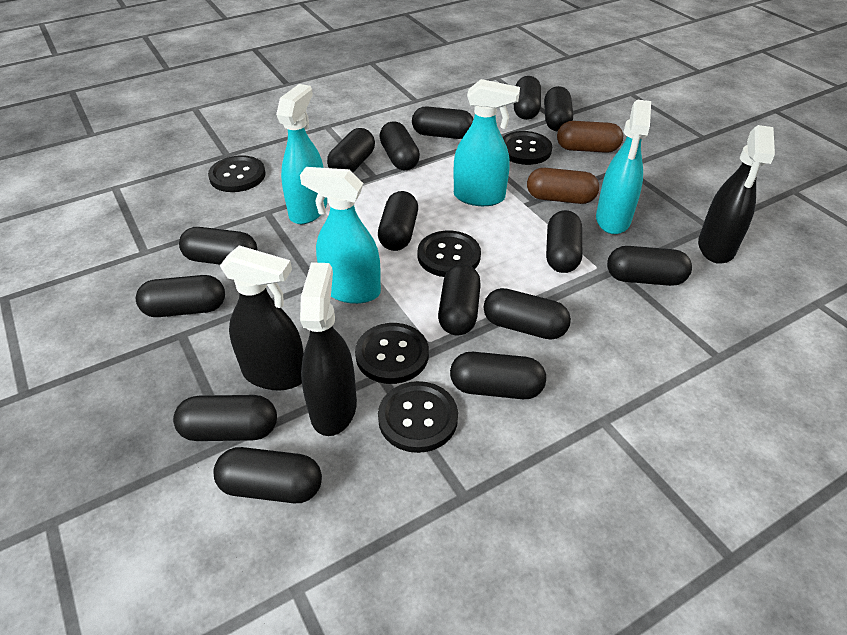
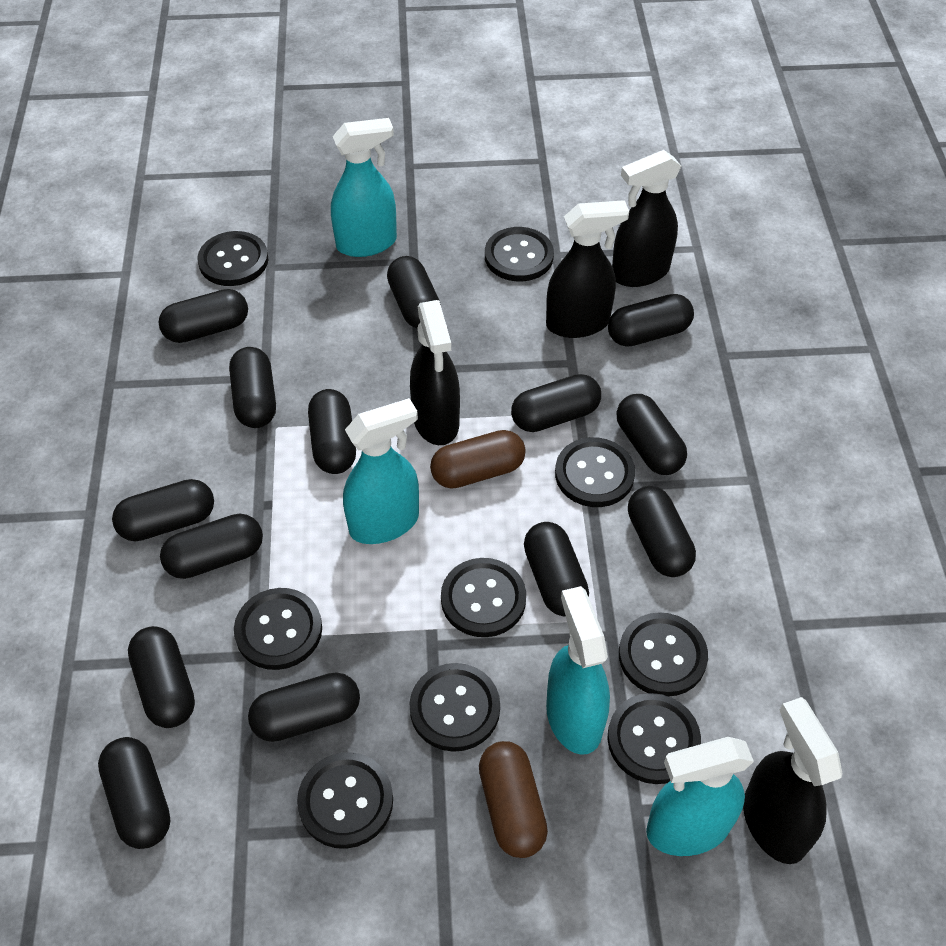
black button: 5 -> 9
black capsule: 15 -> 14
black spray bottle: 3 -> 4

